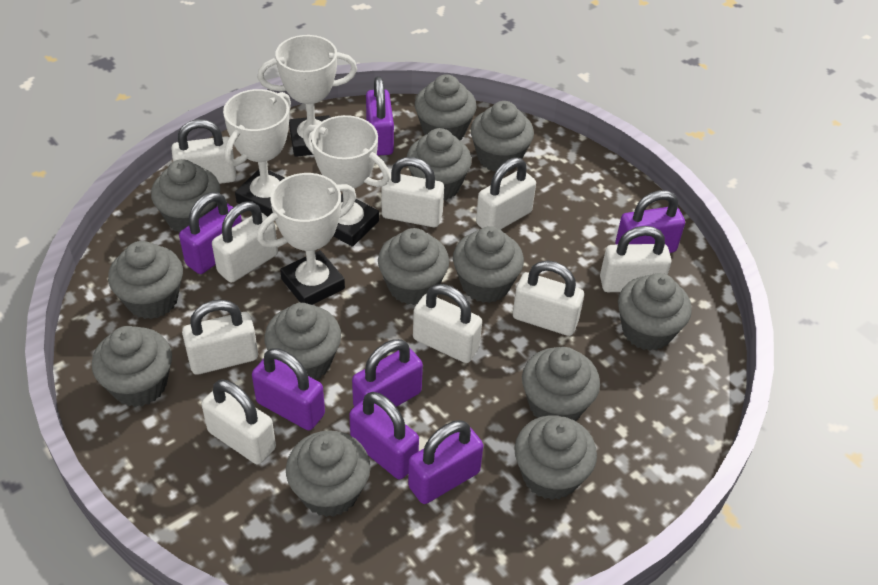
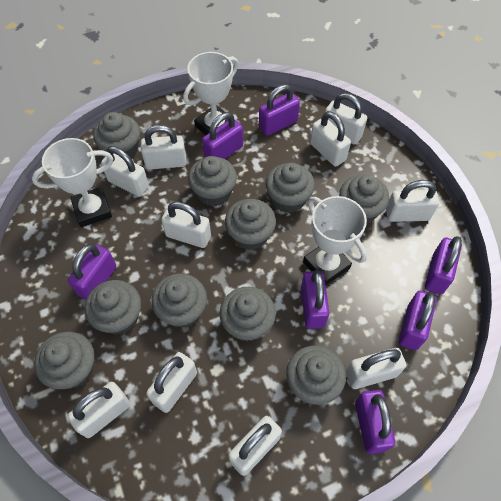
grey cupcake: 13 -> 10
white padlock: 9 -> 10
white trophy: 4 -> 3

